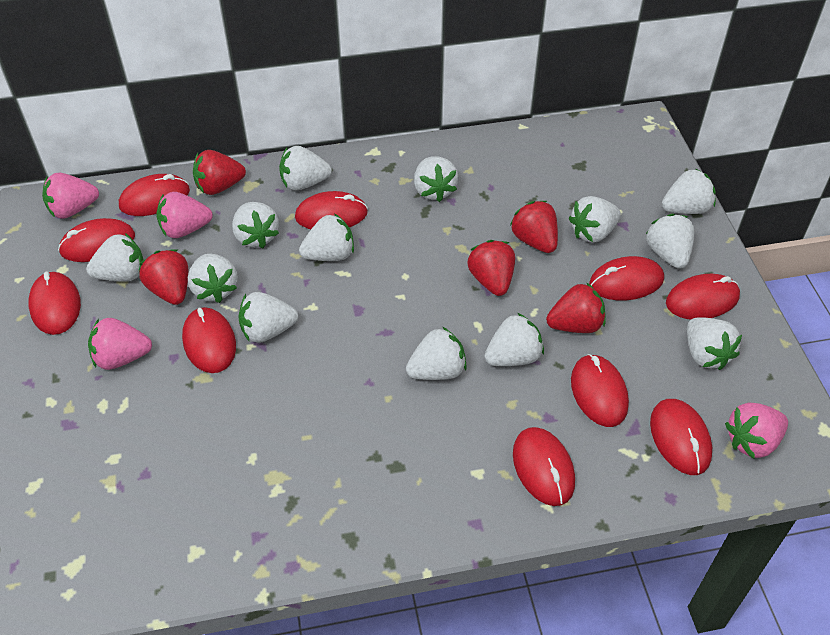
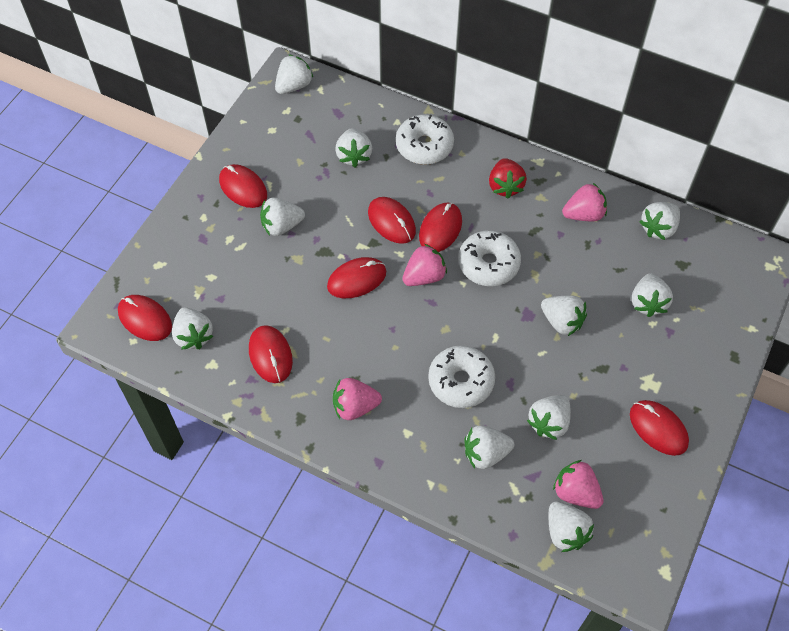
red mouse: 10 -> 7
red strawberry: 5 -> 1
white donut: 0 -> 3
white strawberry: 13 -> 10

